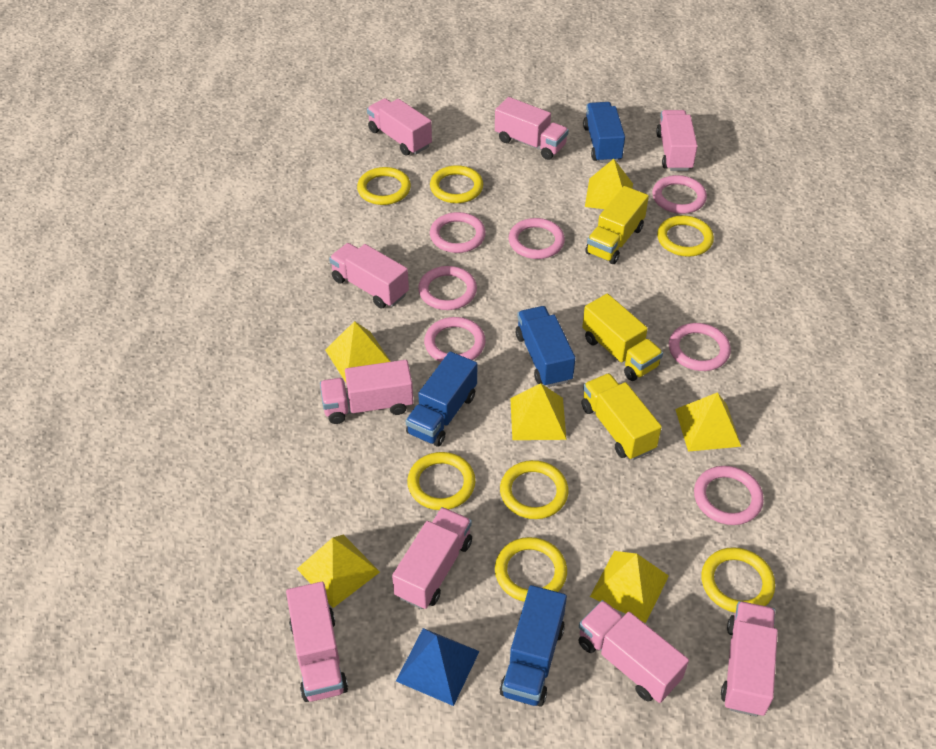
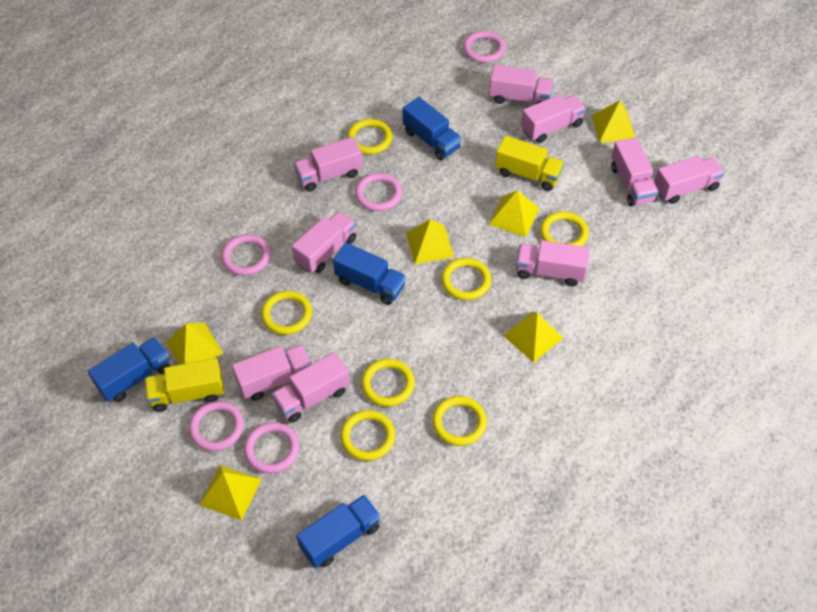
blue pyramid: 1 -> 0
pink ring: 7 -> 5
yellow truck: 3 -> 2

